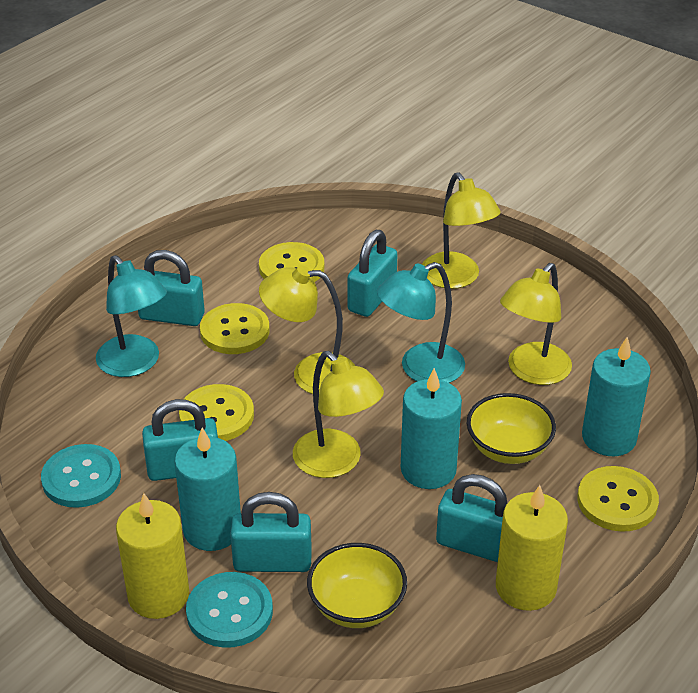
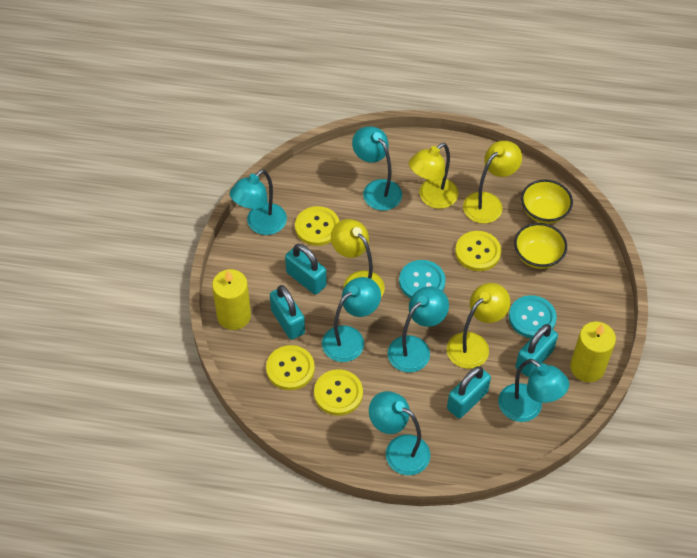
turquoise candle: 3 -> 0
turquoise lamp: 2 -> 6
turquoise padlock: 5 -> 4

